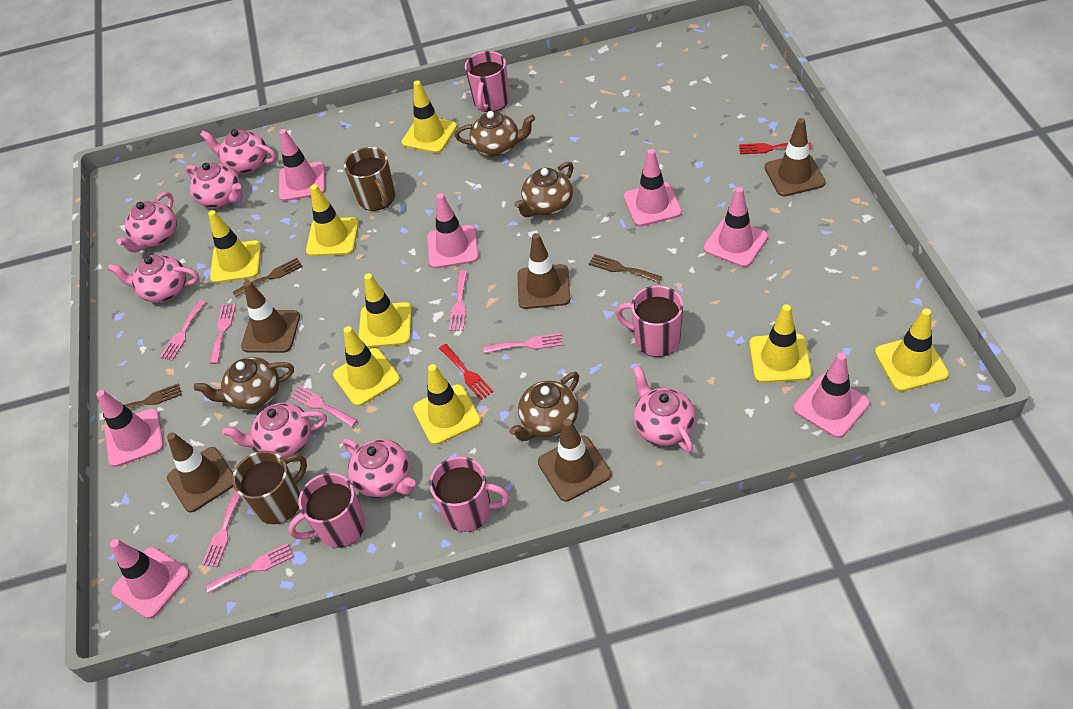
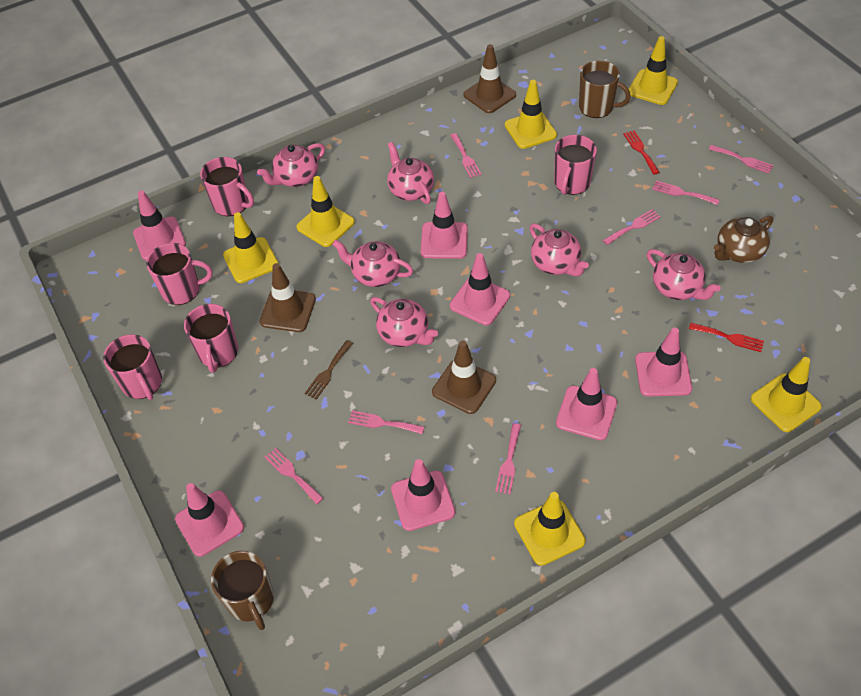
brown fork: 3 -> 1
brown teapot: 4 -> 1
brown traffic cone: 5 -> 3
pink mug: 4 -> 5
pink teapot: 7 -> 6
yellow traffic cone: 8 -> 6

